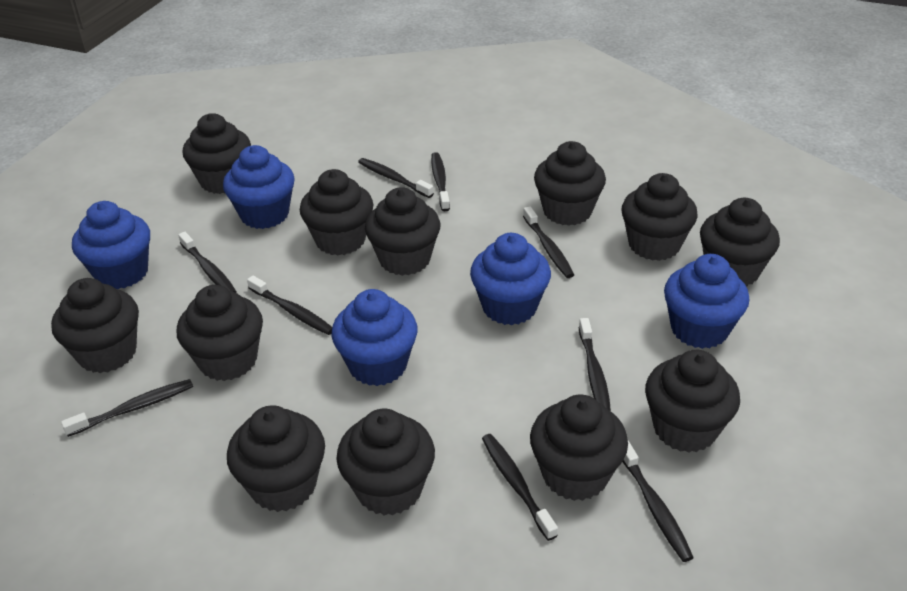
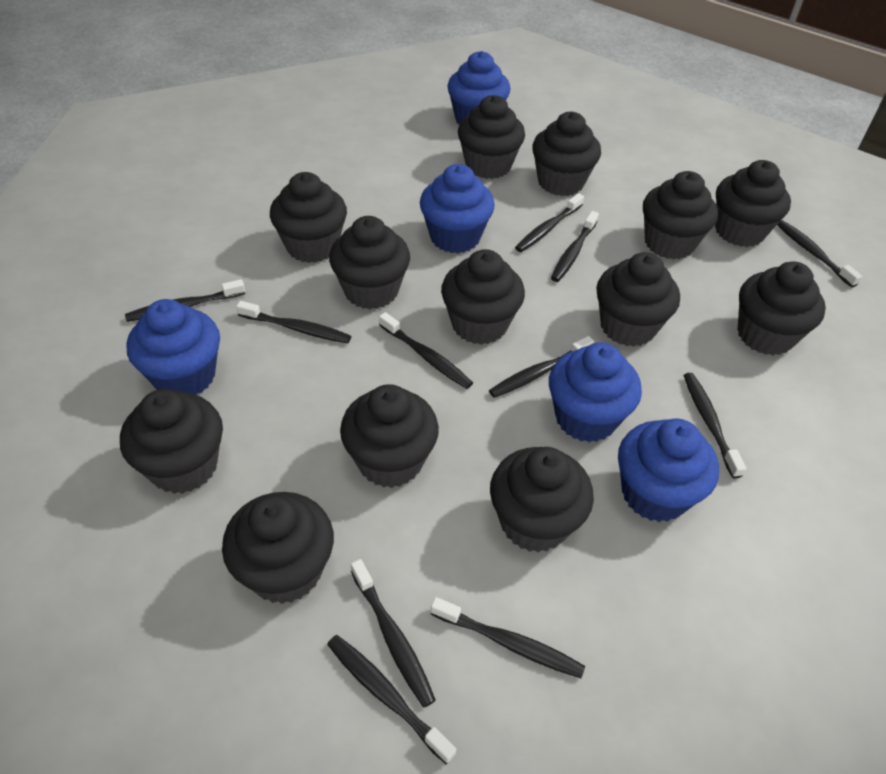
black cupcake: 12 -> 13
black toothbrush: 9 -> 11

